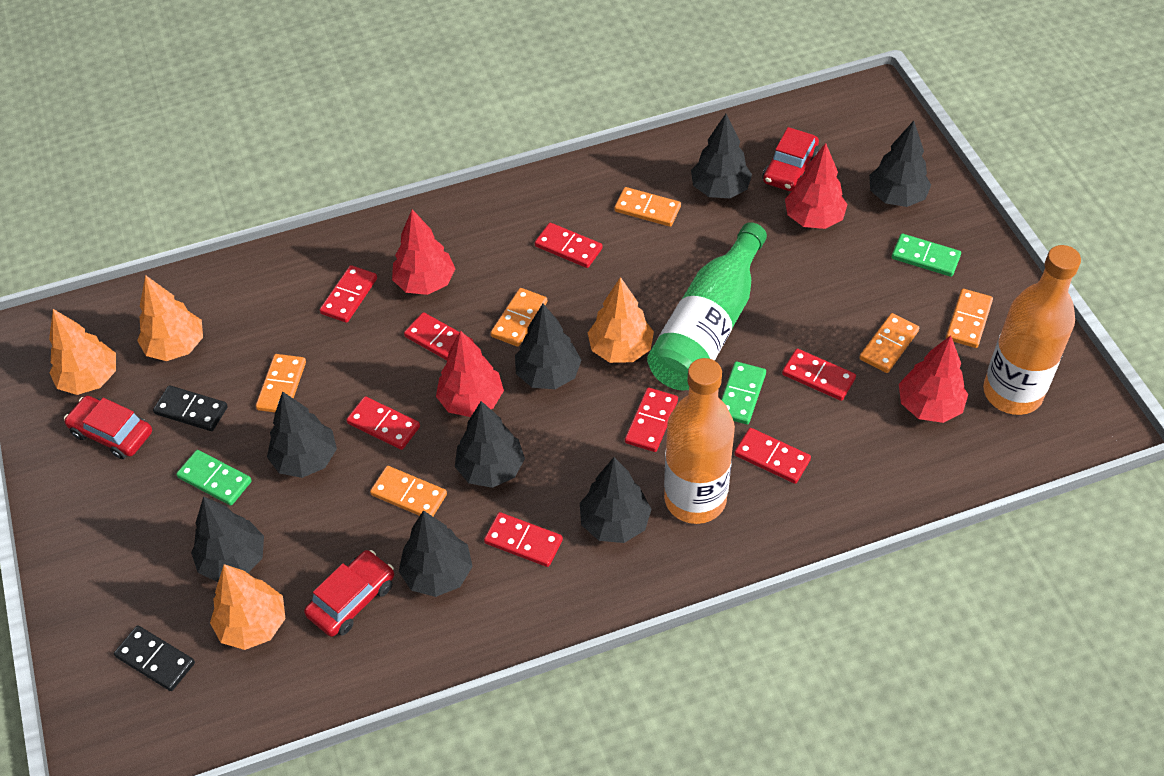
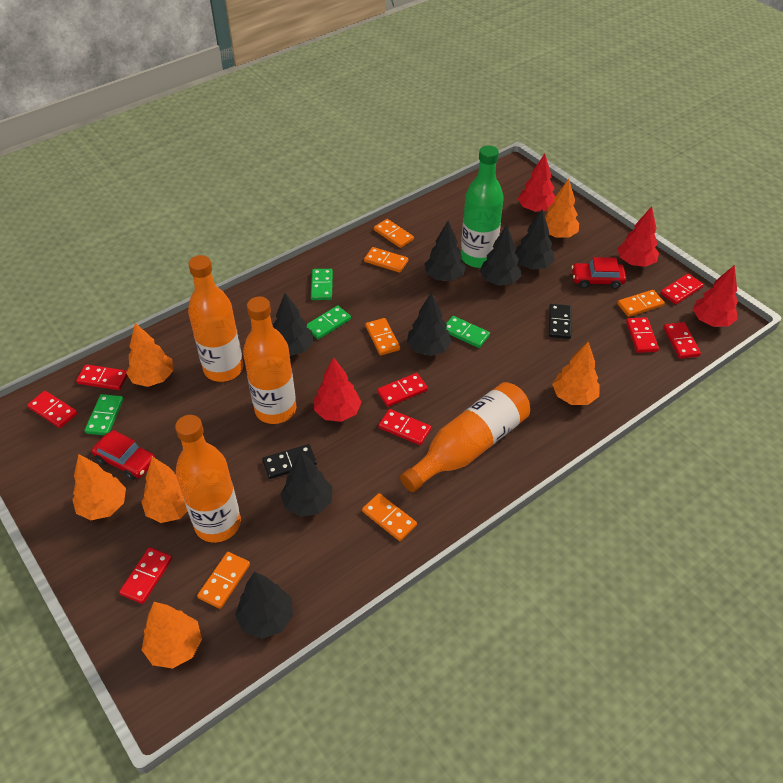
black tree: 8 -> 7
green domino: 3 -> 4
orange bottle: 2 -> 4
orange tree: 4 -> 6
red car: 3 -> 2

